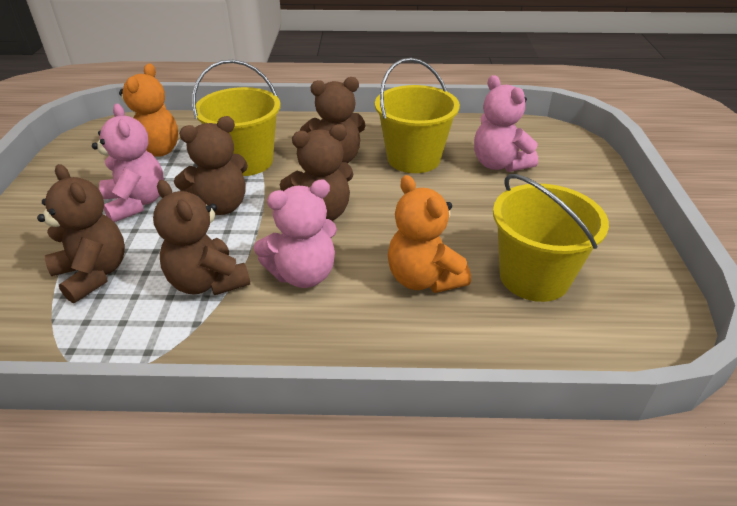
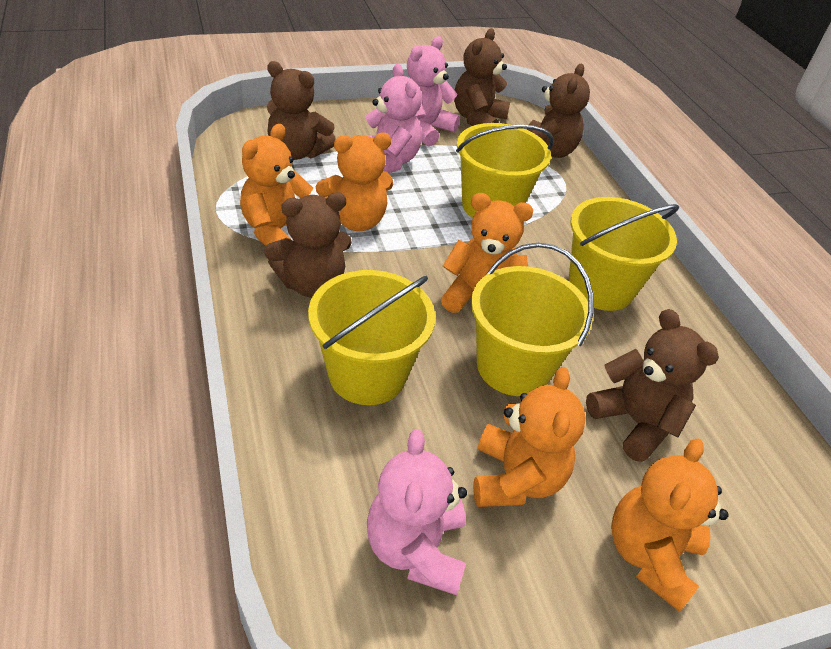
orange teddy bear: 2 -> 5
yellow bucket: 3 -> 4

